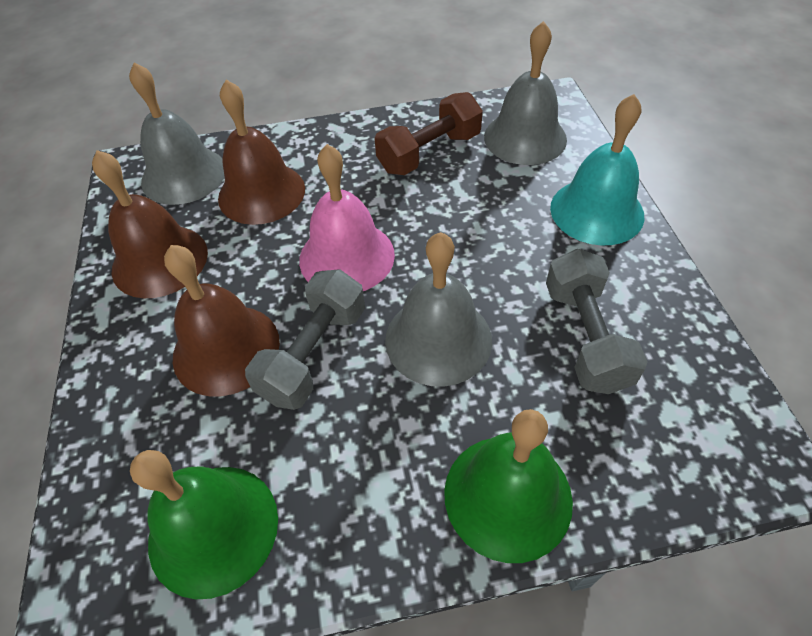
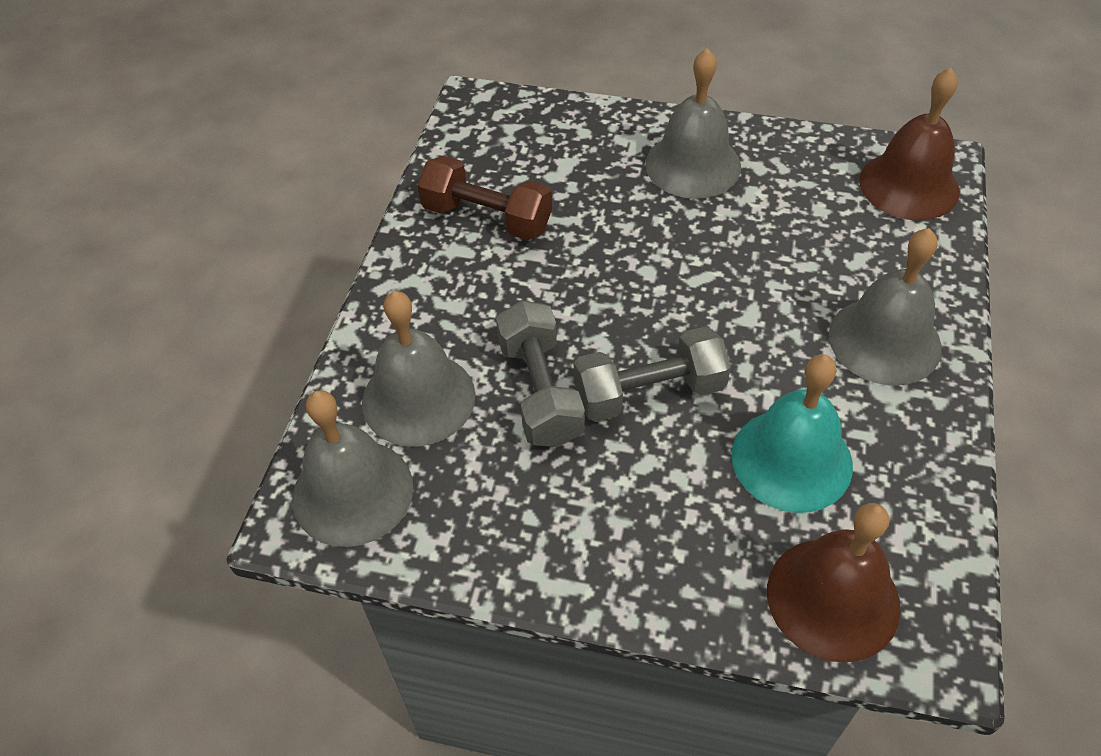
brown bell: 3 -> 2
green bell: 2 -> 0
grey bell: 3 -> 4
pink bell: 1 -> 0

